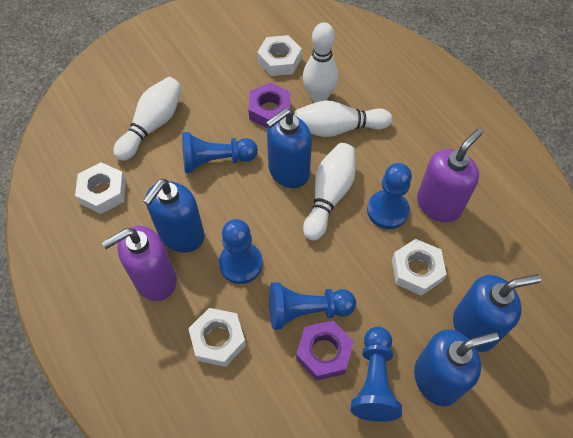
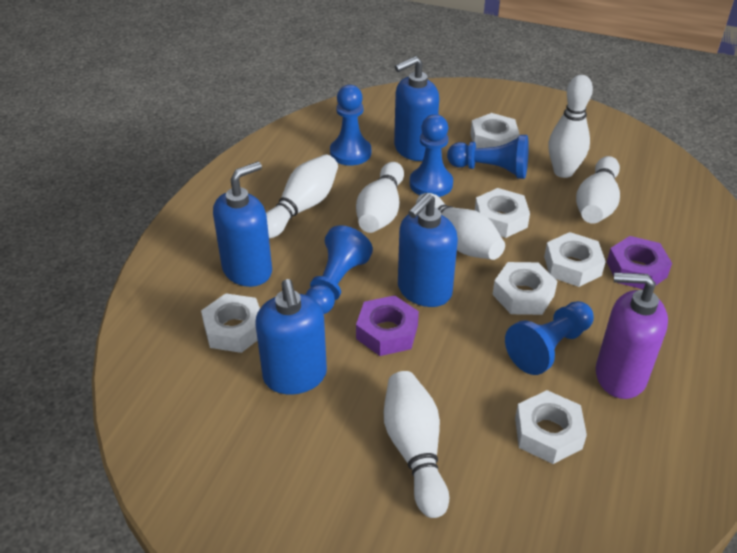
purple soap dispenser: 2 -> 1
white bowling pin: 4 -> 6
white nut: 4 -> 6

